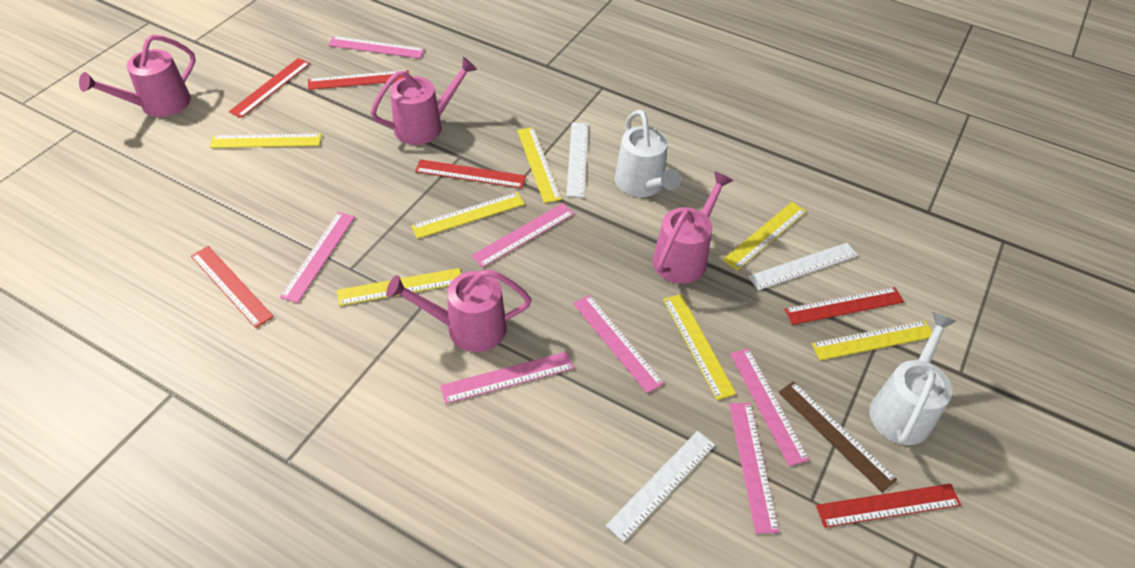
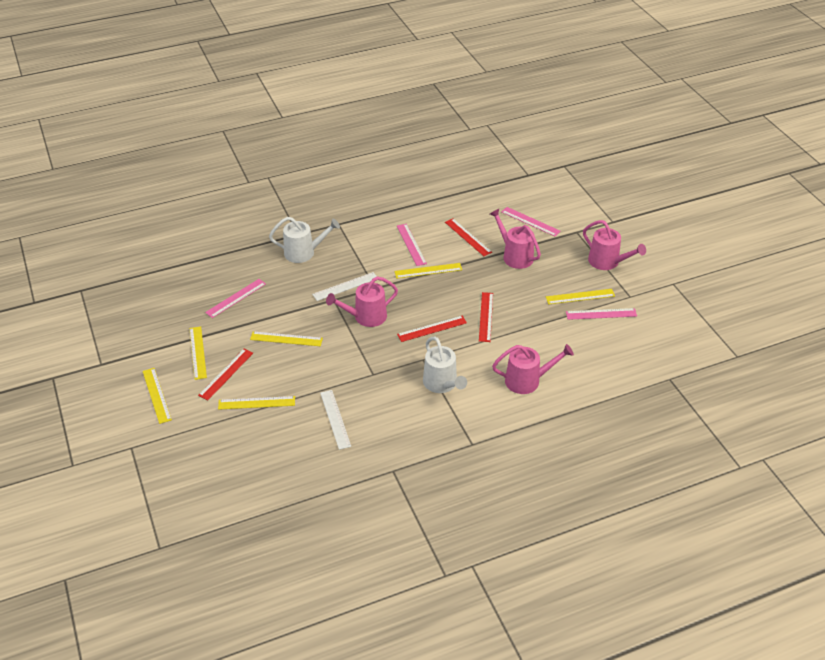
brown ruler: 1 -> 0
pink ruler: 7 -> 4
red ruler: 6 -> 4
white ruler: 3 -> 2
yellow ruler: 7 -> 6

